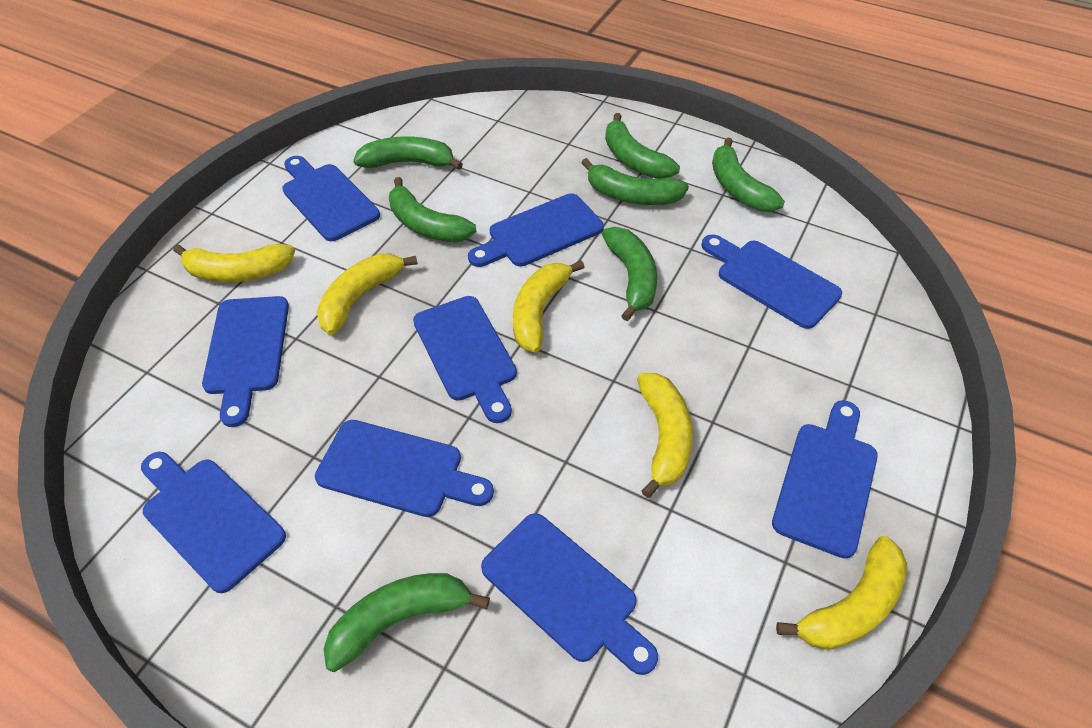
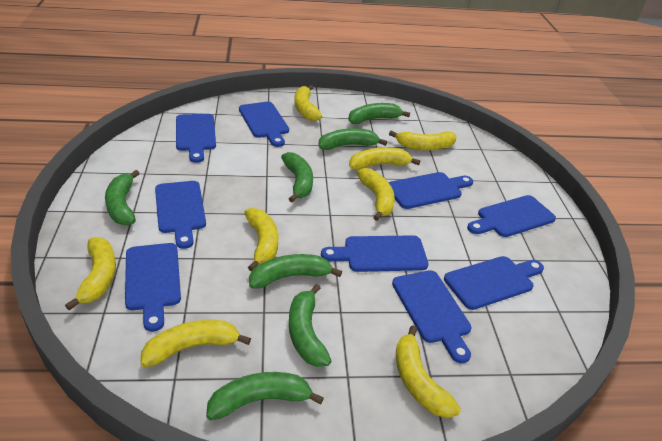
yellow banana: 5 -> 8

